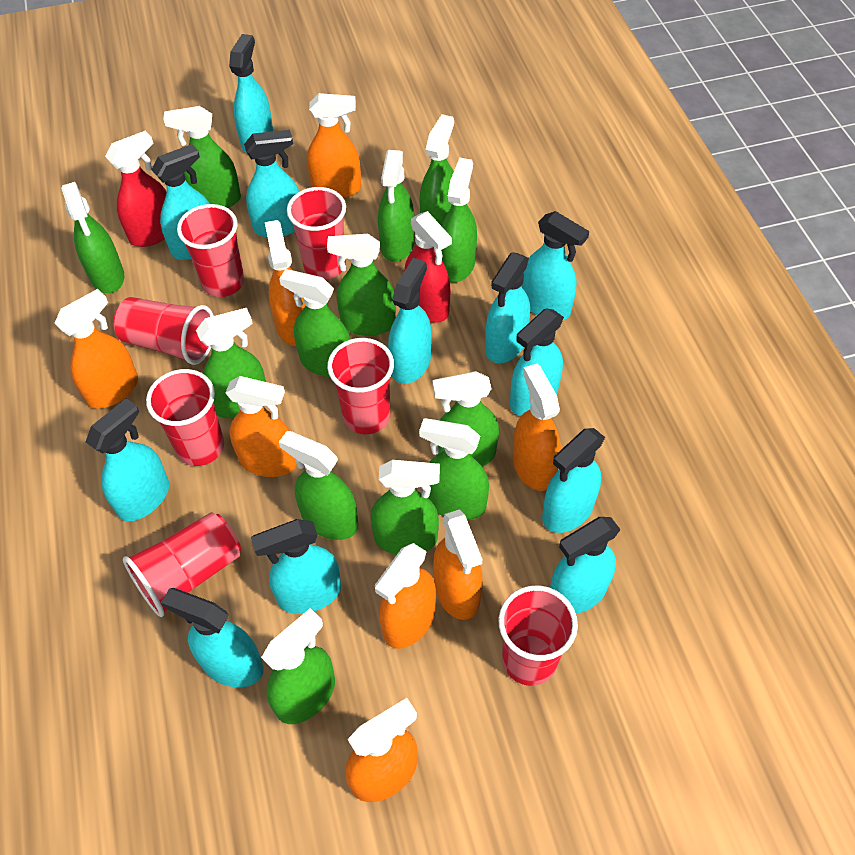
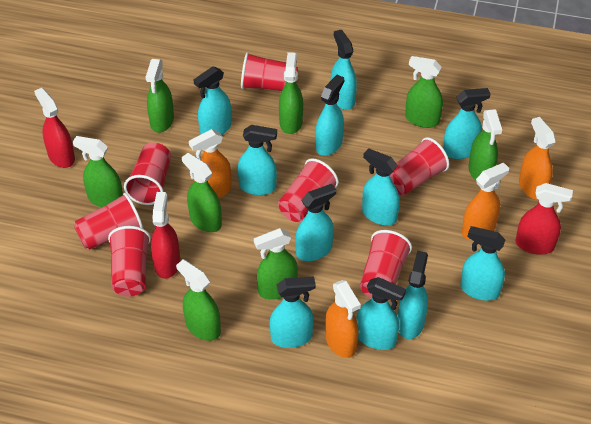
green spray bottle: 13 -> 8
orange spray bottle: 8 -> 4
red spray bottle: 2 -> 3
turquoise spray bottle: 12 -> 11

